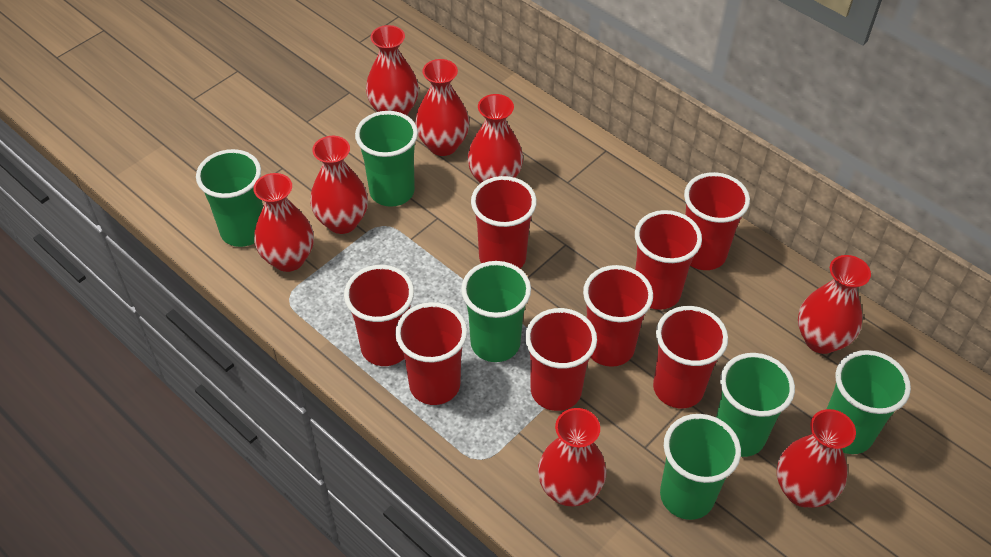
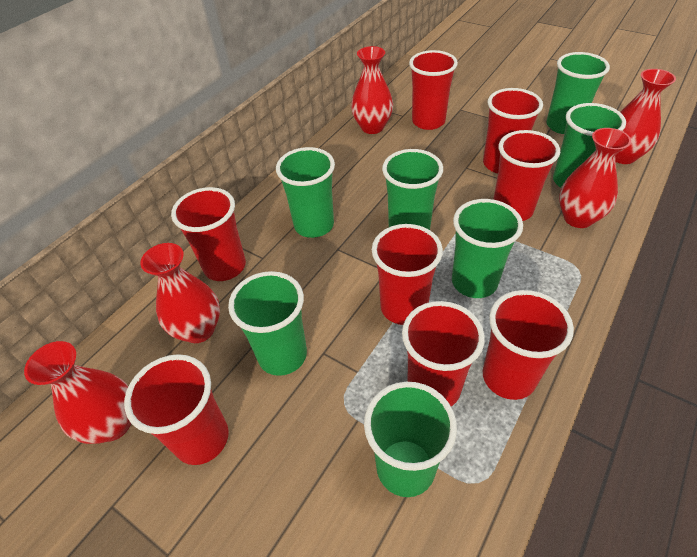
green cup: 6 -> 7
red vase: 8 -> 5

